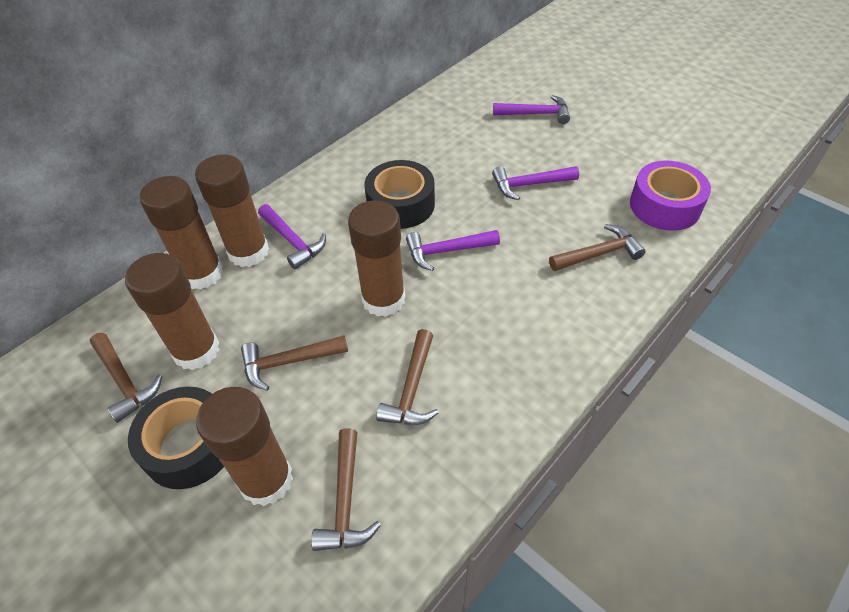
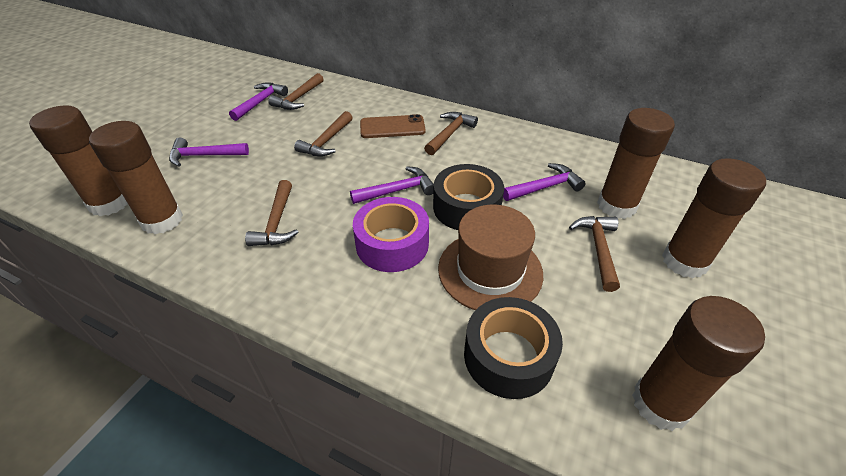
brown hat: 0 -> 1
brown phone: 0 -> 1

